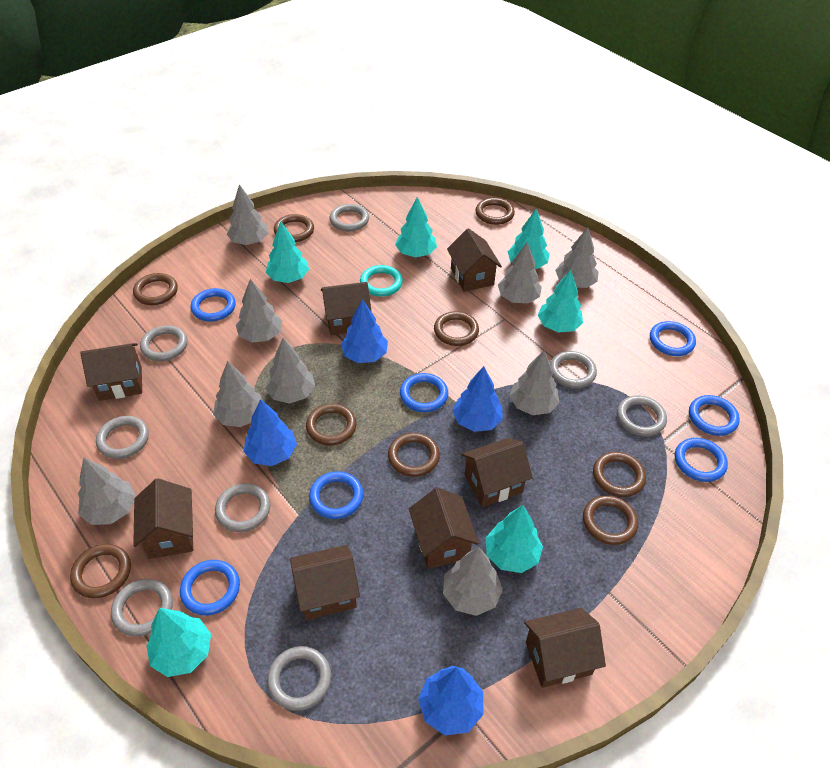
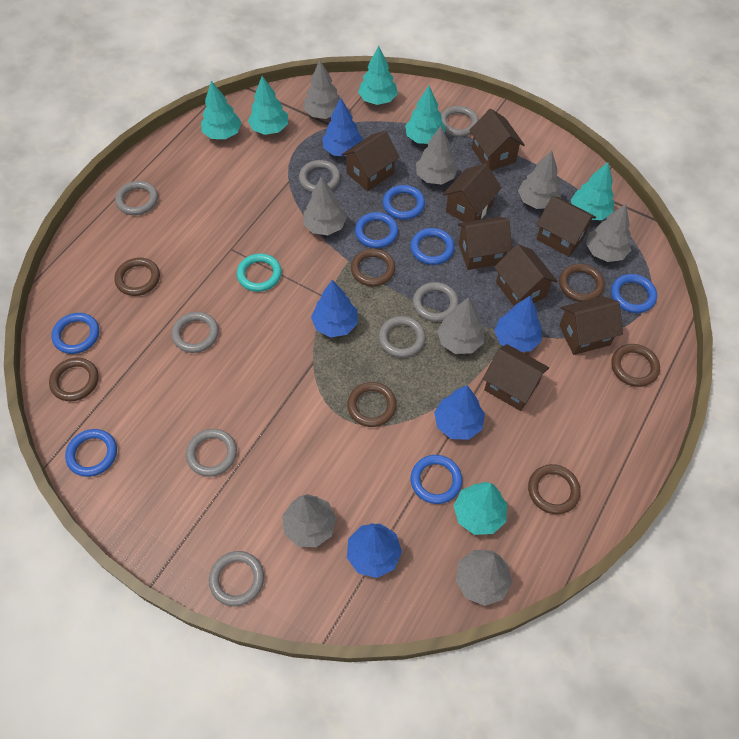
blue tree: 4 -> 5
brown ring: 9 -> 7
grey tree: 9 -> 8

